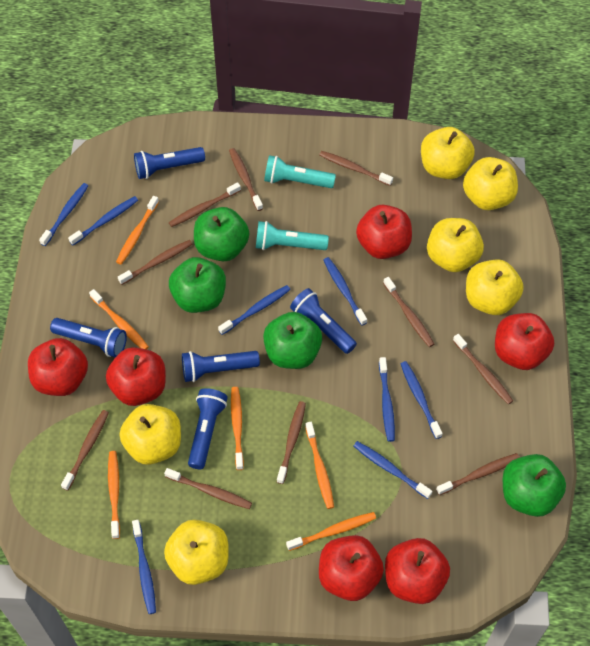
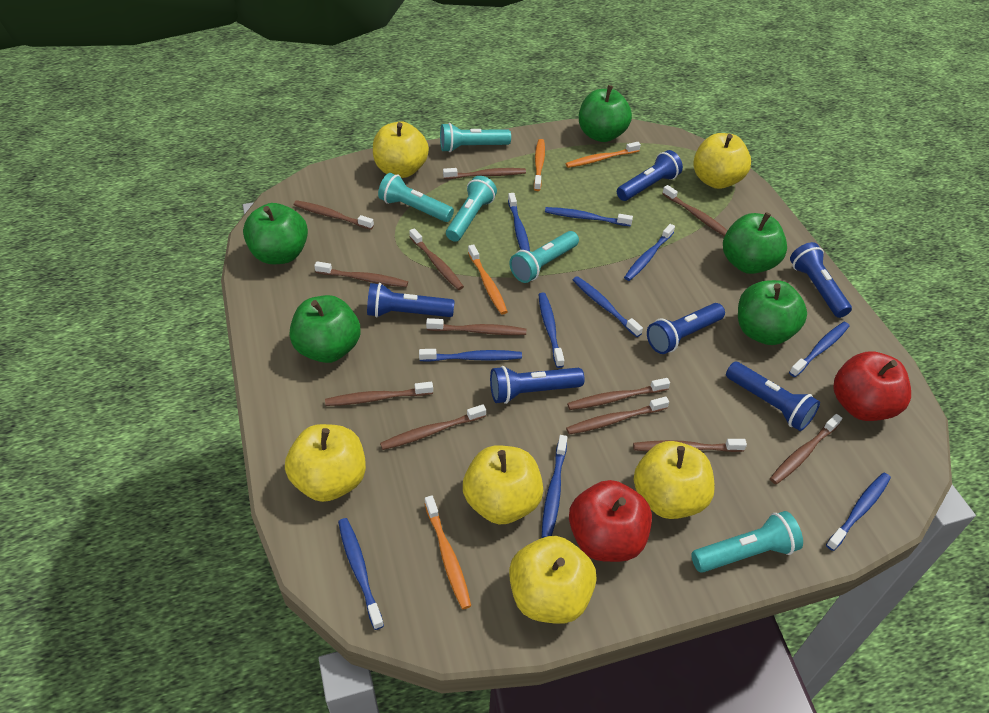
blue flashlight: 5 -> 6
blue toothbrush: 8 -> 10
brown toothbrush: 10 -> 12
green apple: 4 -> 5
orange toothbrush: 6 -> 4
red apple: 6 -> 2
turquoise flashlight: 2 -> 5

